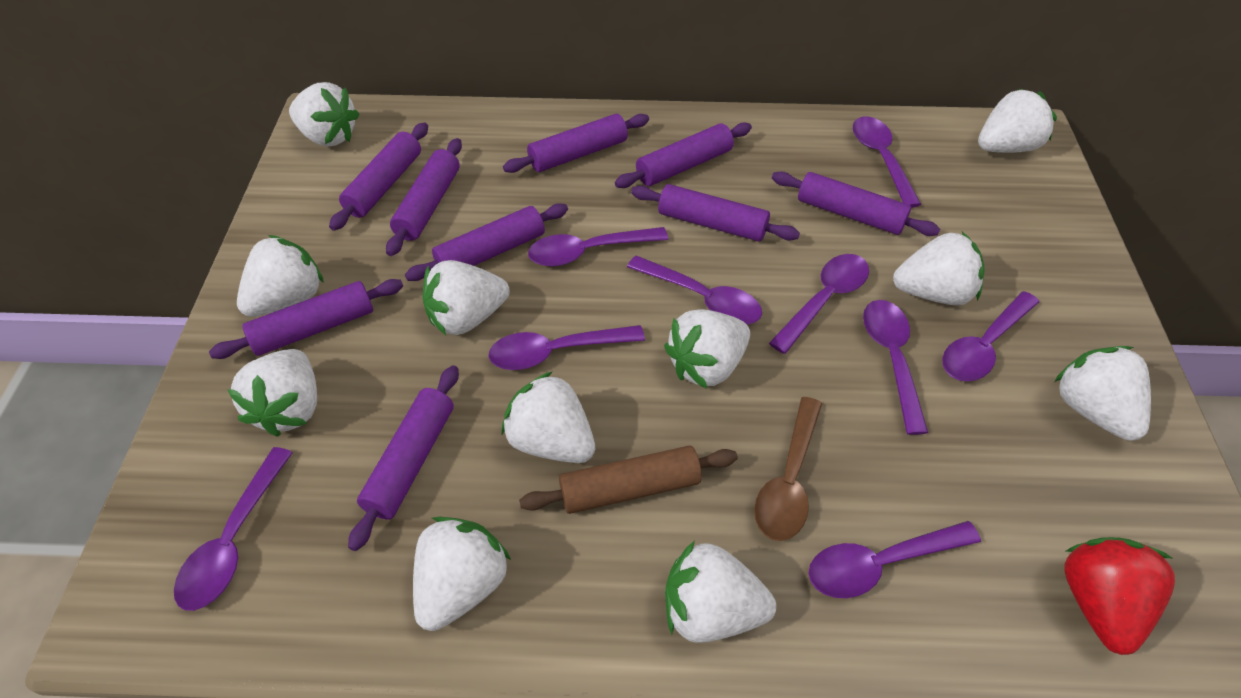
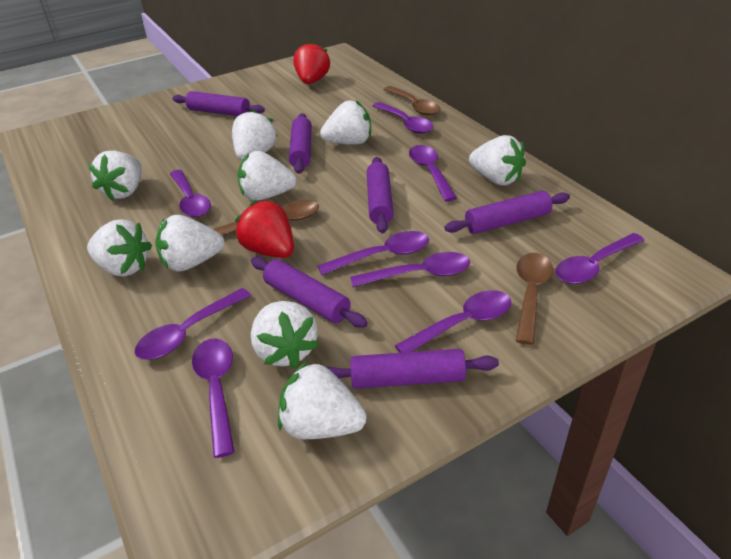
brown rolling pin: 1 -> 0
brown spoon: 1 -> 3
purple rolling pin: 9 -> 6
red strawberry: 1 -> 2
white strawberry: 11 -> 9

